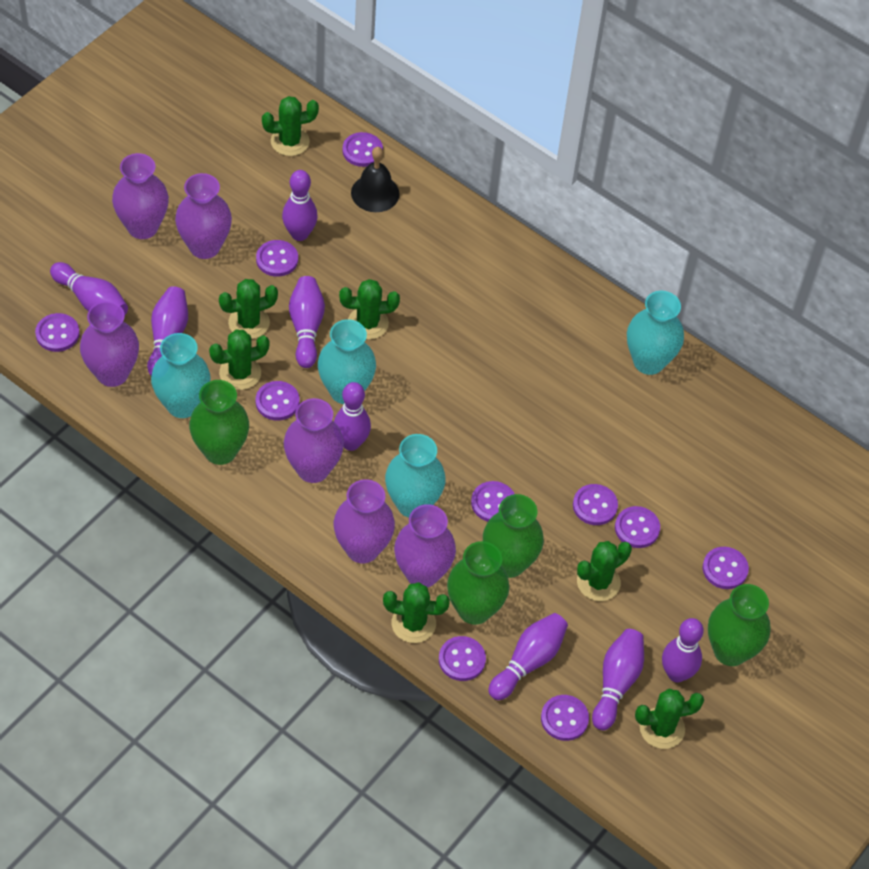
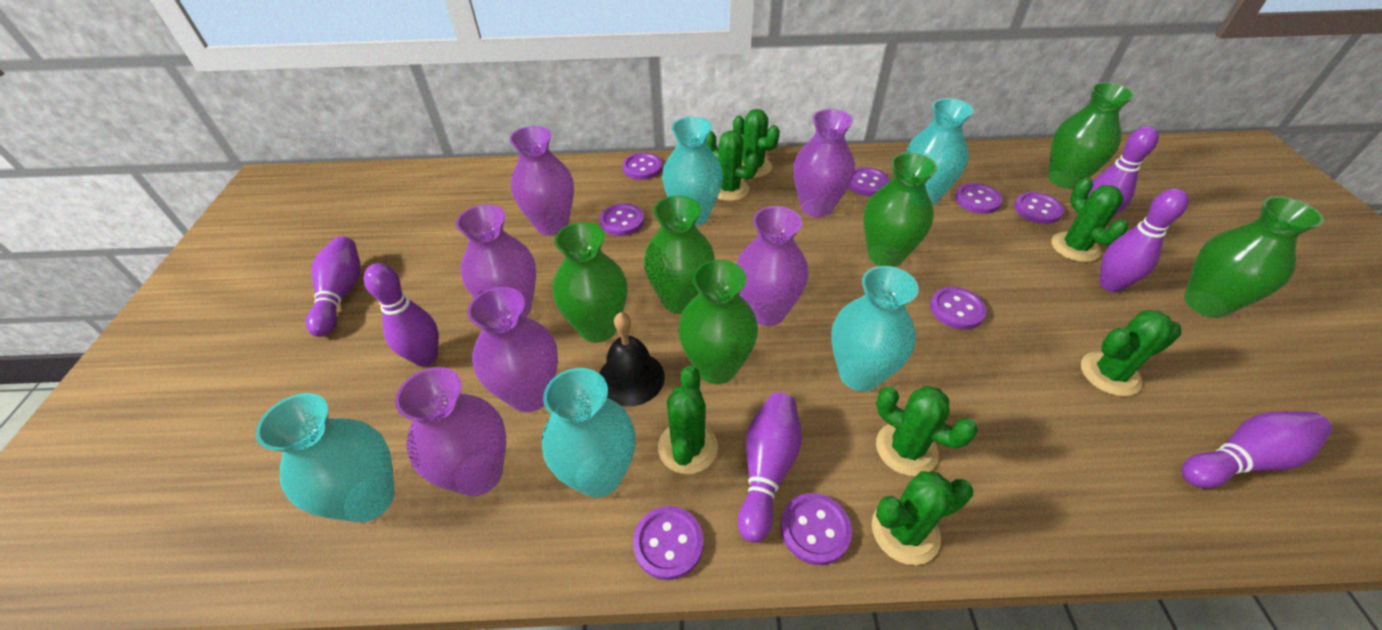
green vase: 4 -> 6
purple bowling pin: 8 -> 6
purple button: 10 -> 8
turquoise vase: 4 -> 5

